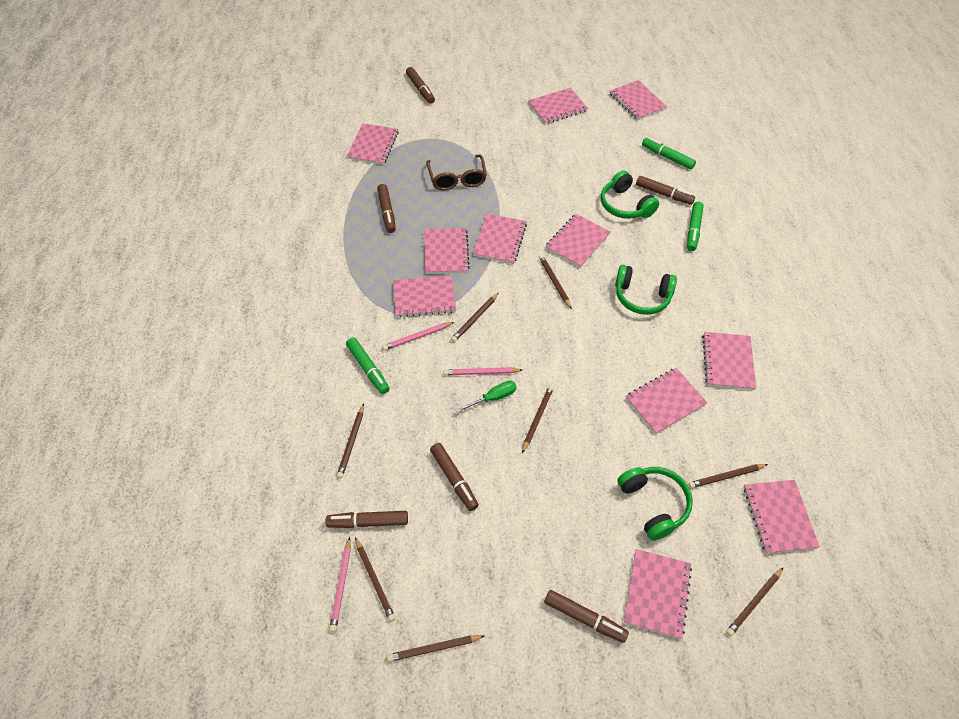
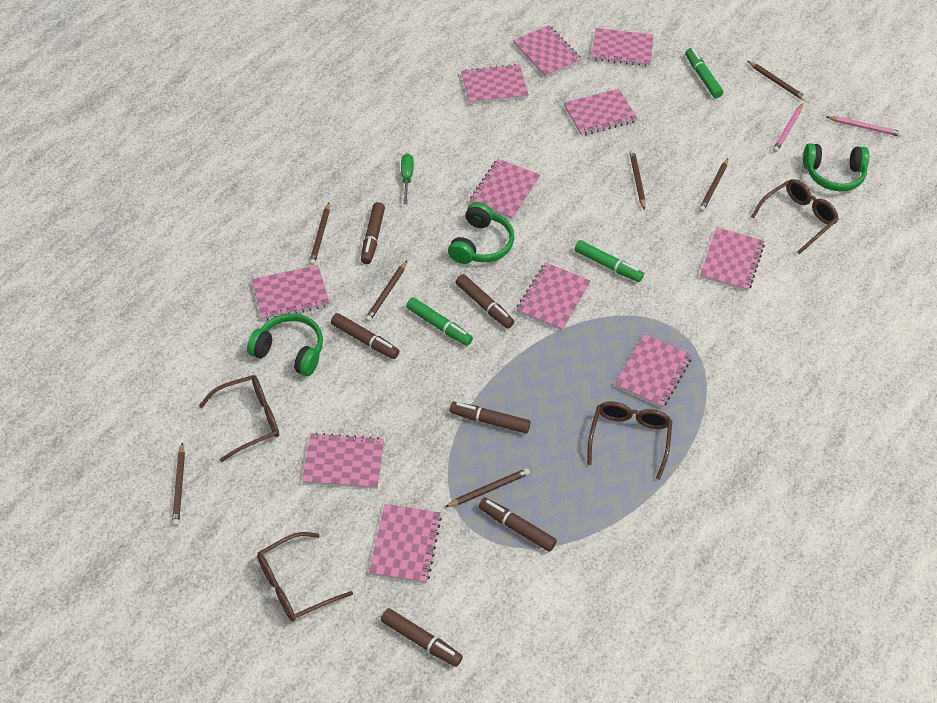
brown glasses: 1 -> 4
brown pencil: 8 -> 7
pink pencil: 3 -> 2

